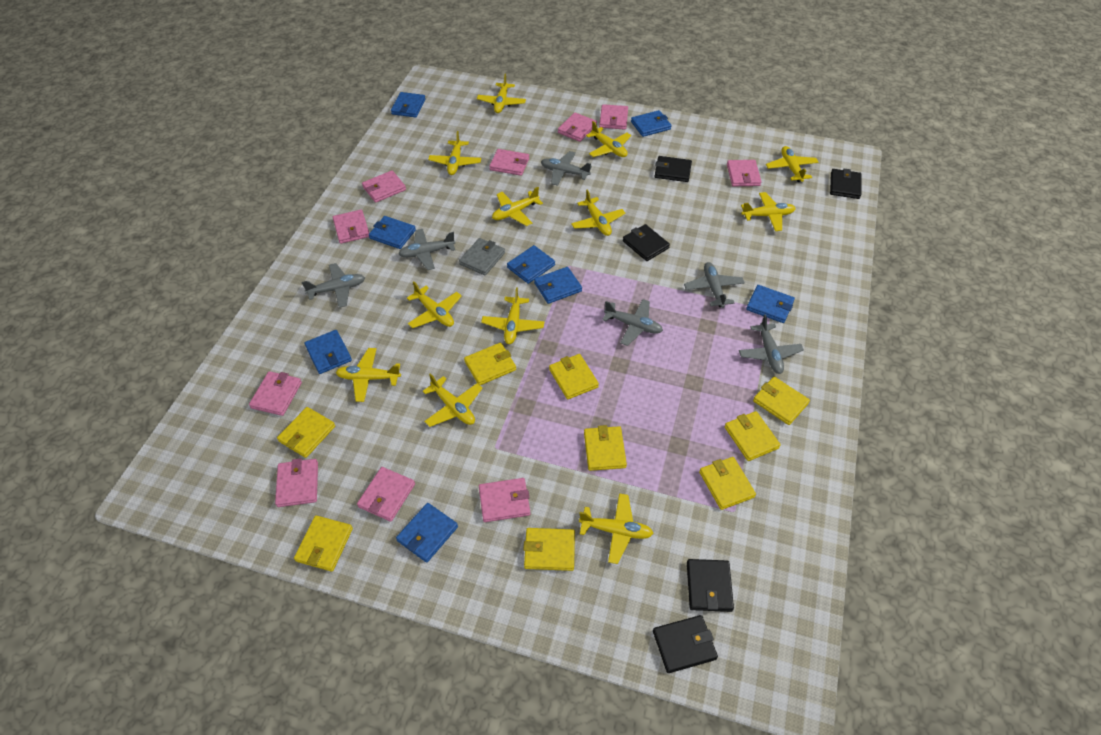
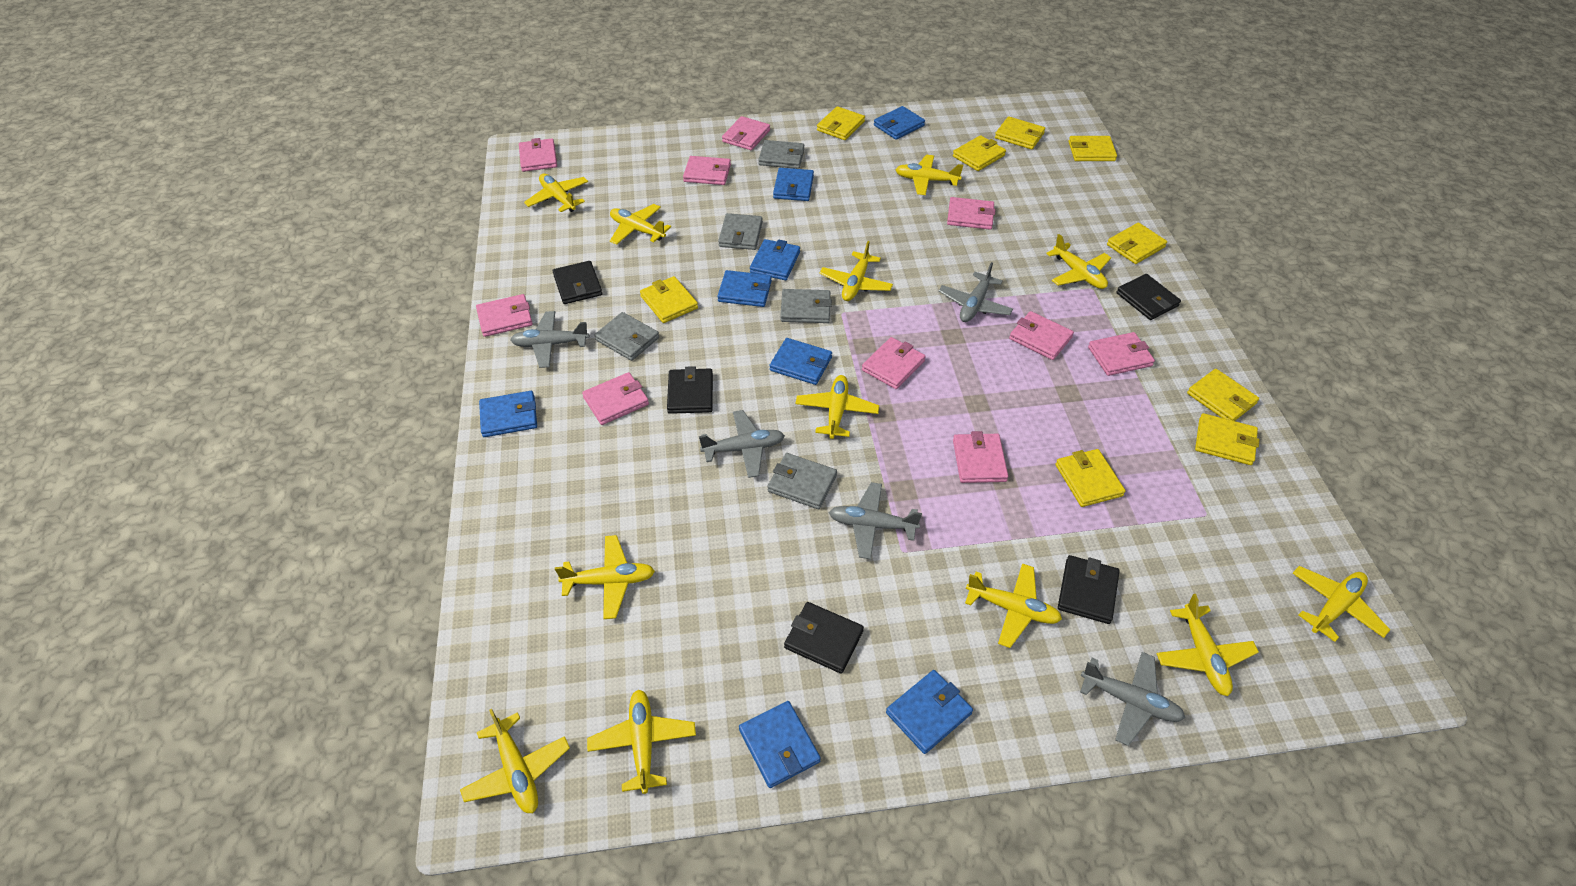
grey plane: 6 -> 5
grey wallet: 1 -> 5

